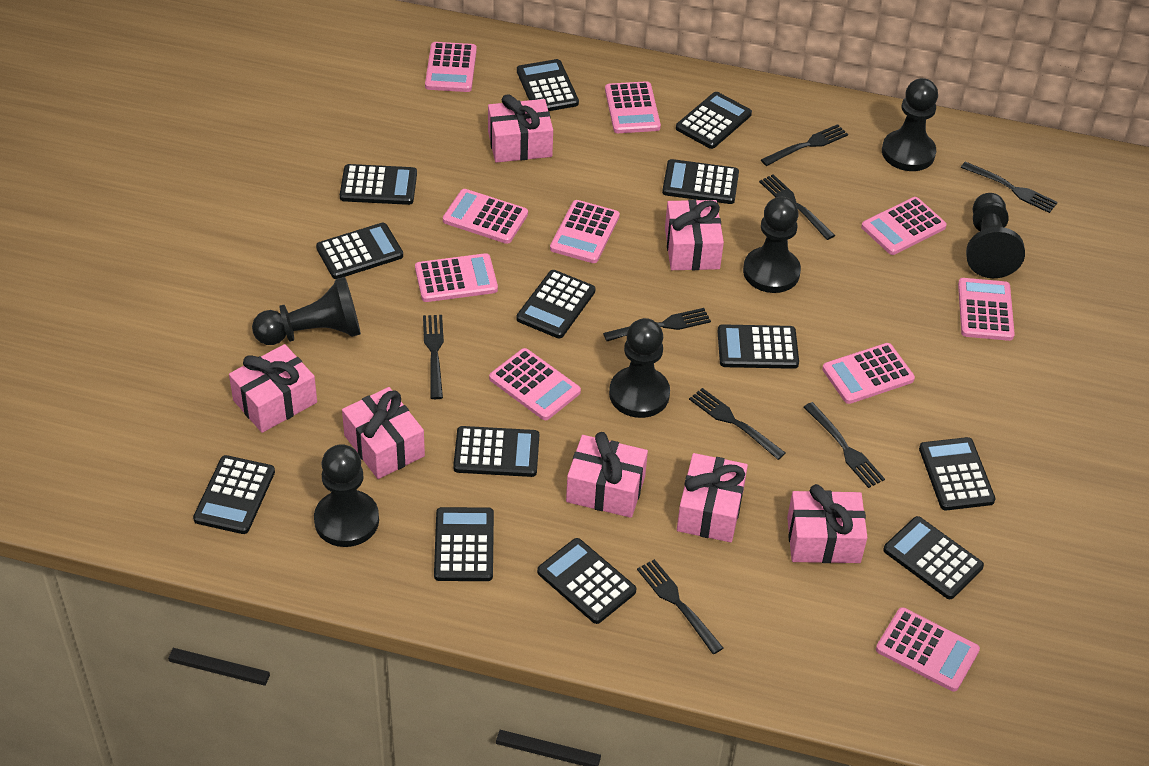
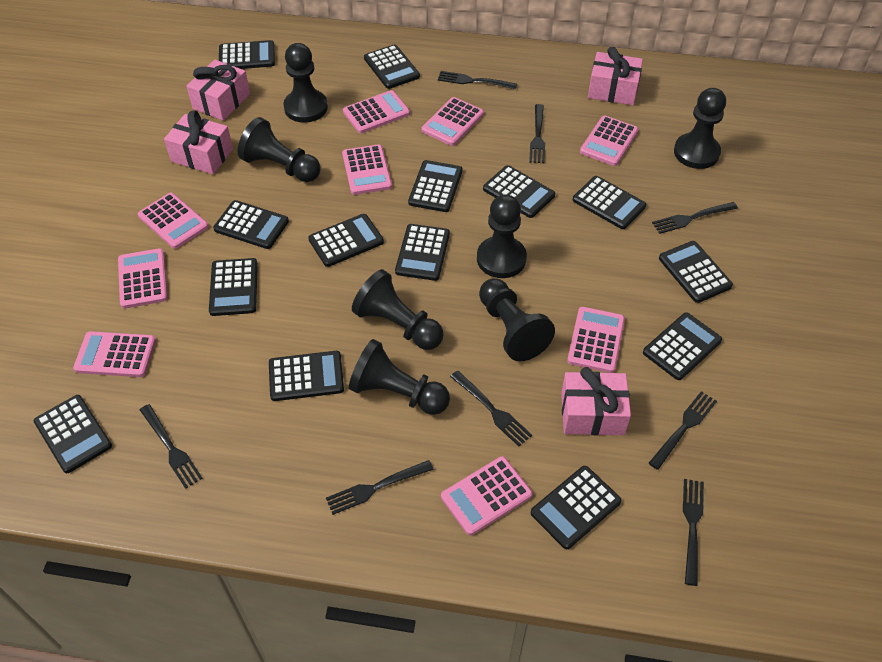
black calculator: 13 -> 14
black pawn: 6 -> 7
pink calculator: 10 -> 9
pink gift: 7 -> 4

